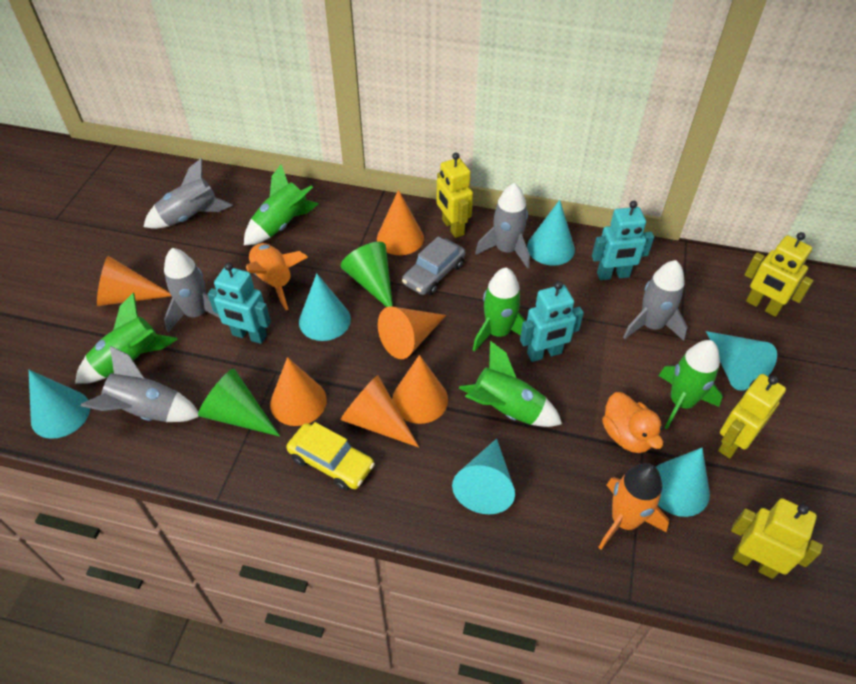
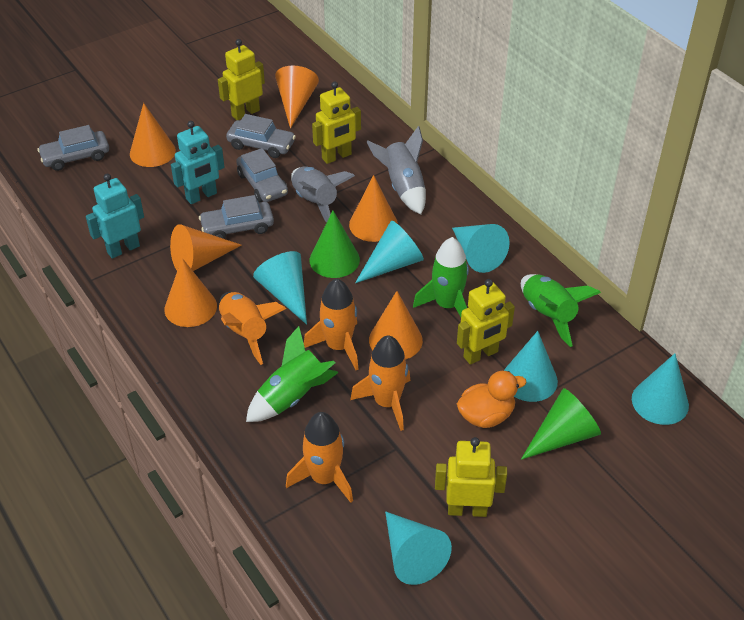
green rocket: 5 -> 3
grey car: 1 -> 4
grey rocket: 5 -> 2
orange rocket: 2 -> 4
turquoise robot: 3 -> 2
yellow car: 1 -> 0

